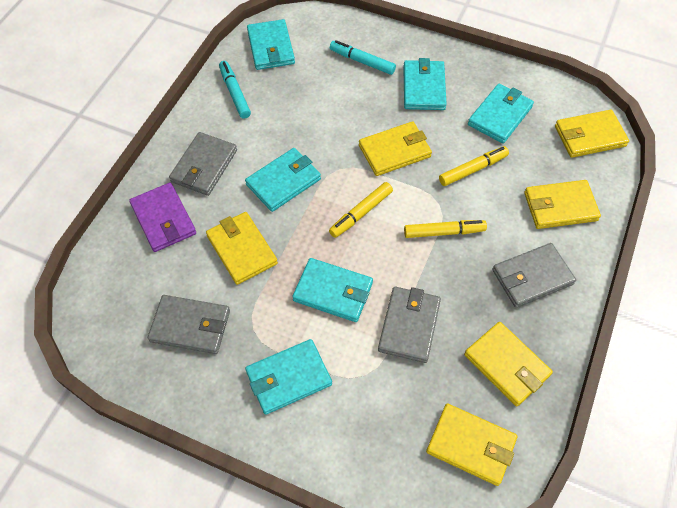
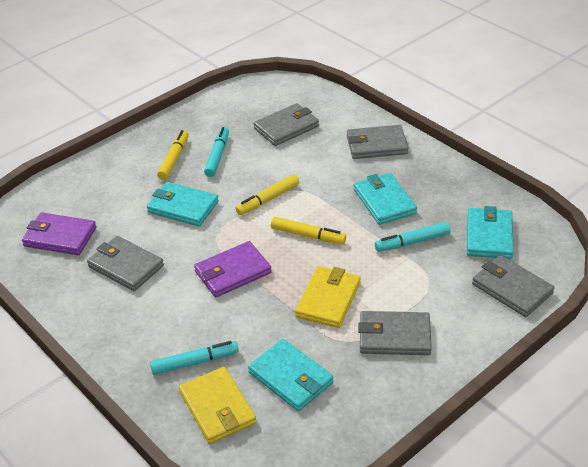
grey wallet: 4 -> 5
purple wallet: 1 -> 2
turquoise marker: 2 -> 3
turquoise wallet: 6 -> 4
yellow wallet: 6 -> 2

